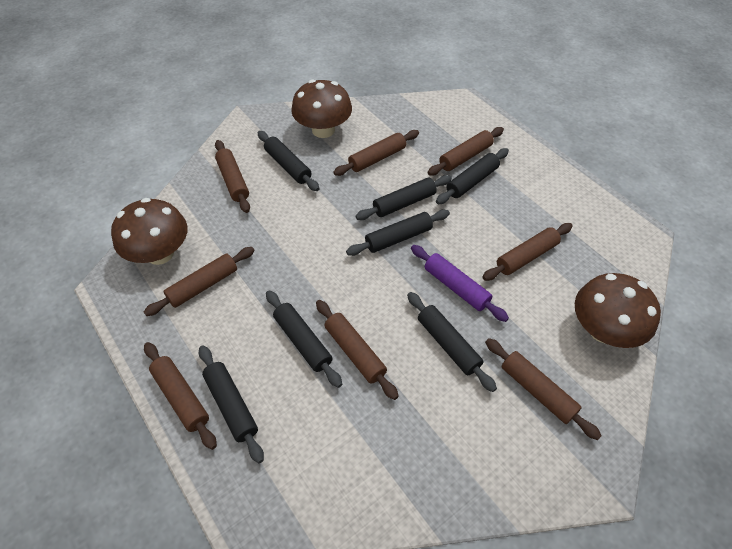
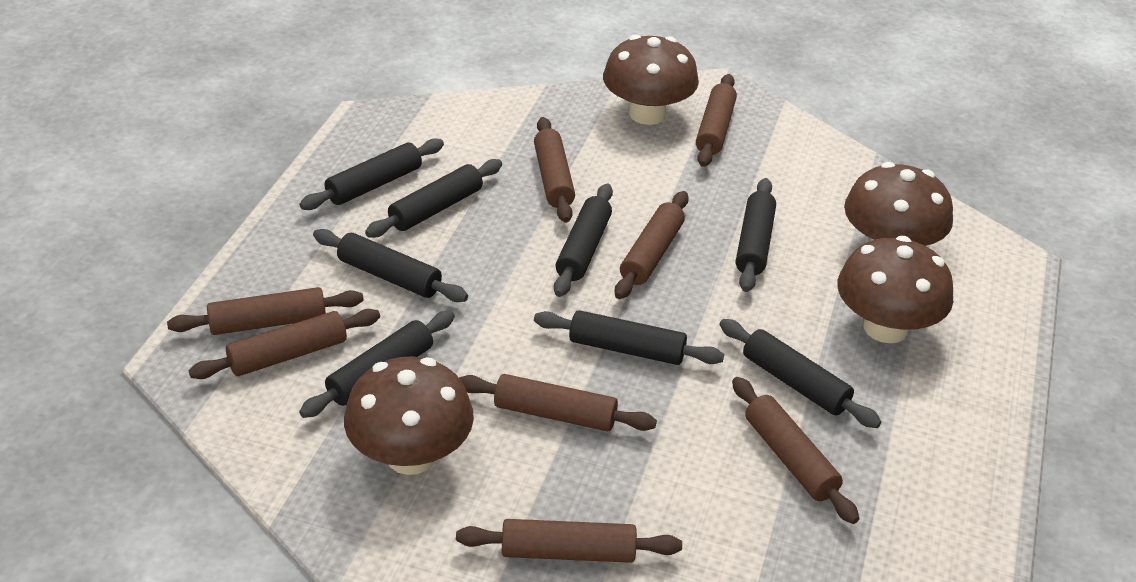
black rolling pin: 7 -> 8
brown mushroom: 3 -> 4
purple rolling pin: 1 -> 0

